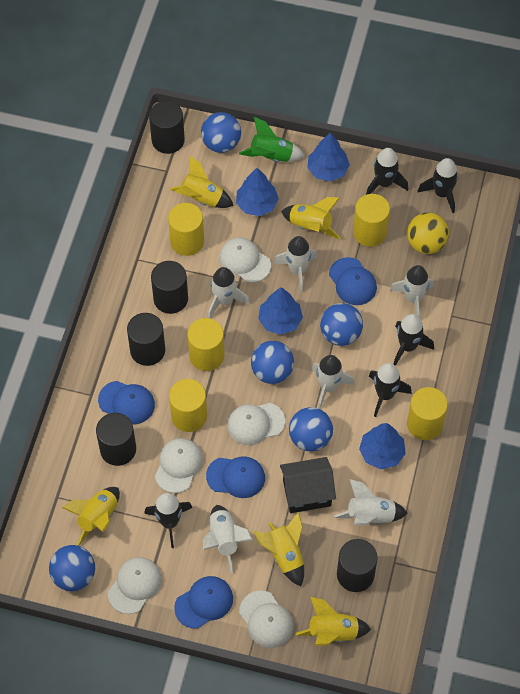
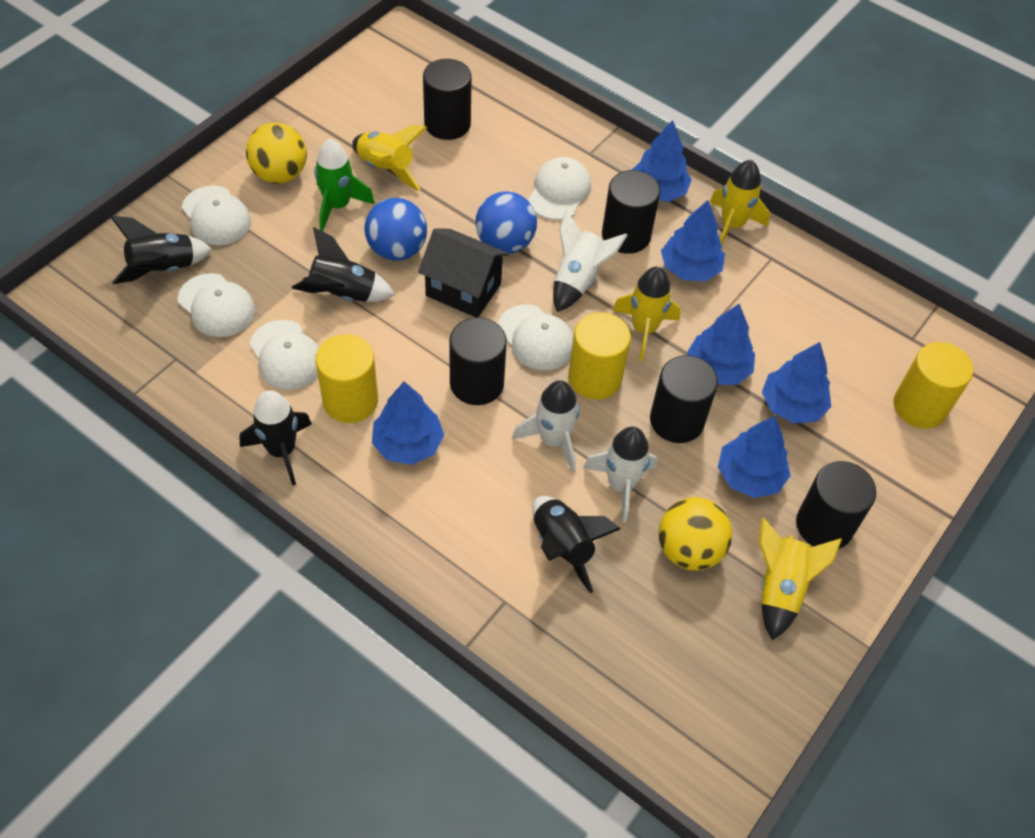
black rocket: 5 -> 4
blue ball: 5 -> 2
blue cap: 4 -> 0
blue tree: 4 -> 6
white rocket: 6 -> 3
yellow ball: 1 -> 2
yellow cylinder: 5 -> 3
yellow rocket: 5 -> 4

